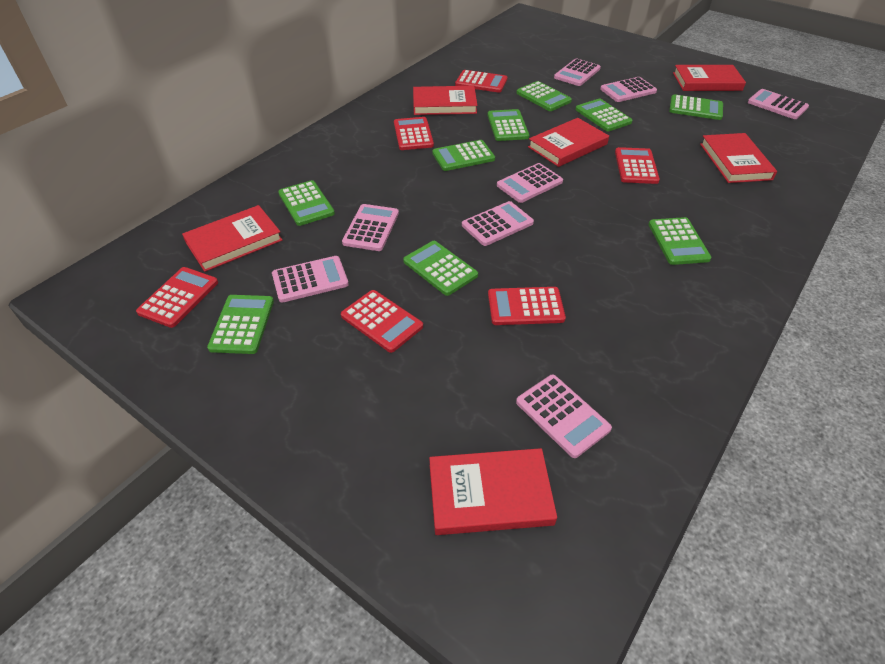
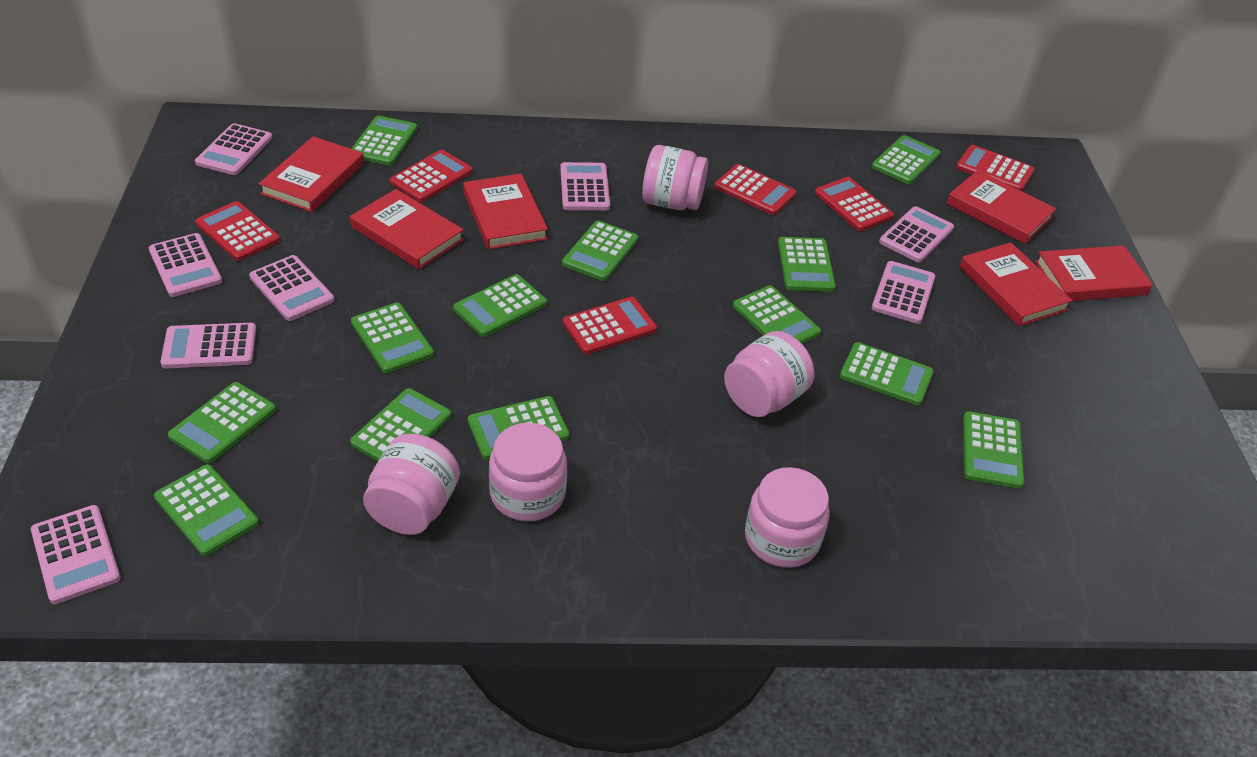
green calculator: 9 -> 13
pink jar: 0 -> 5

